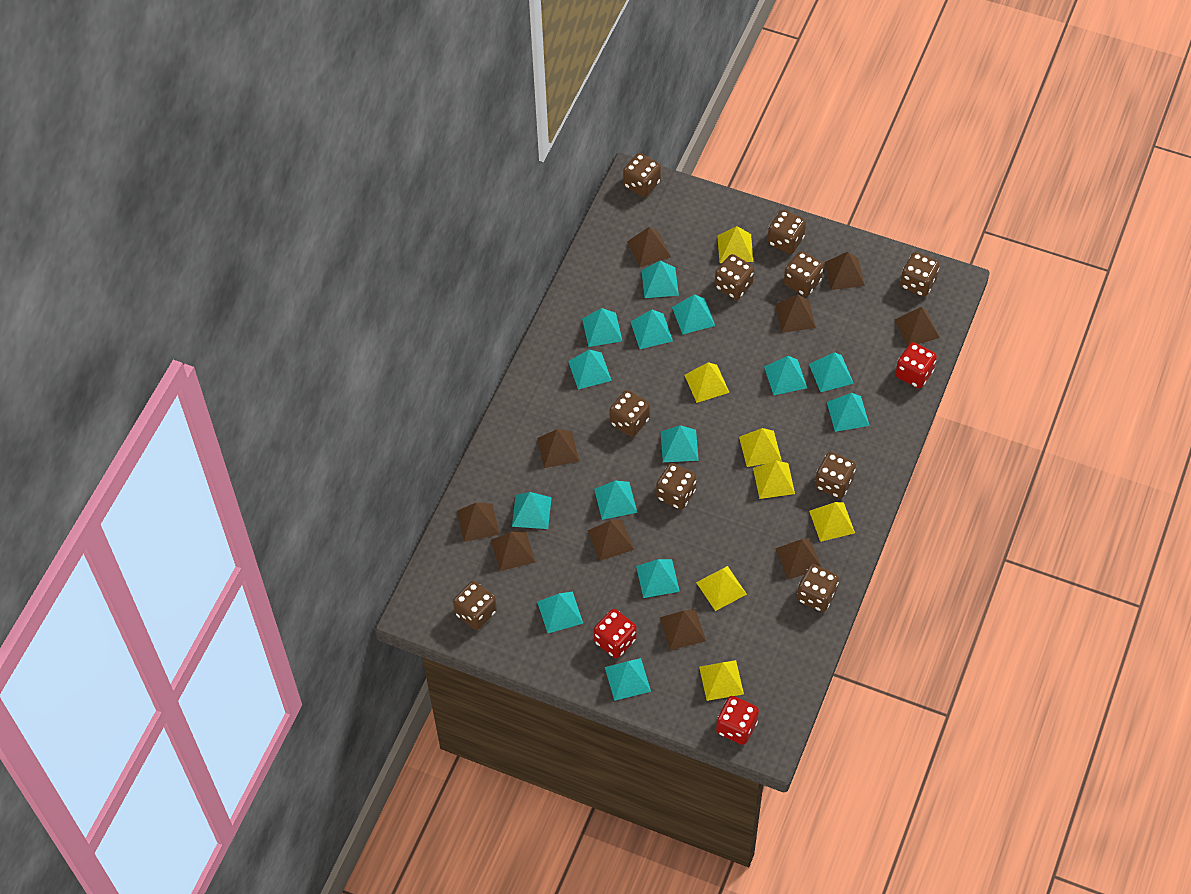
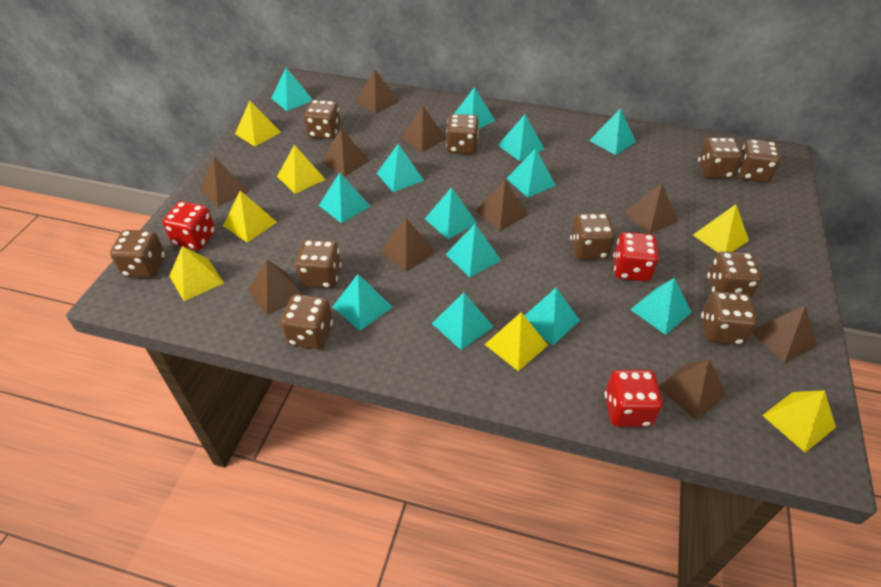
turquoise pyramid: 14 -> 13

